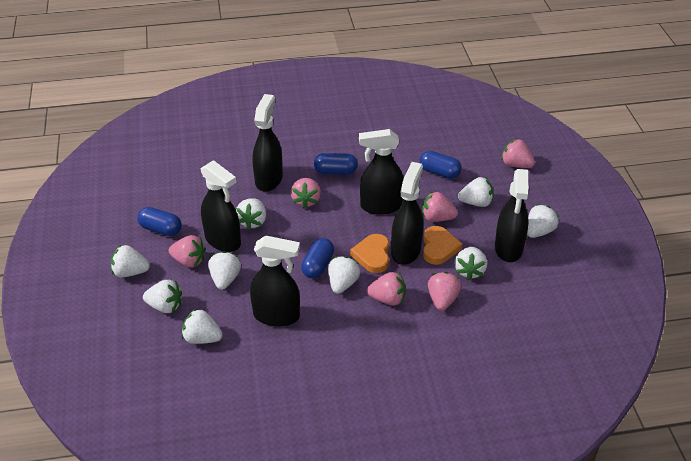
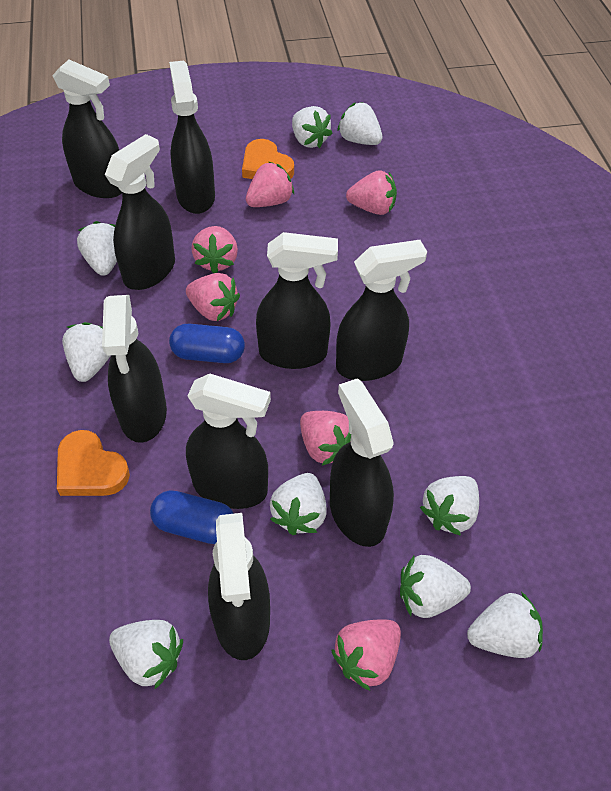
black spray bottle: 6 -> 9
blue capsule: 4 -> 2

